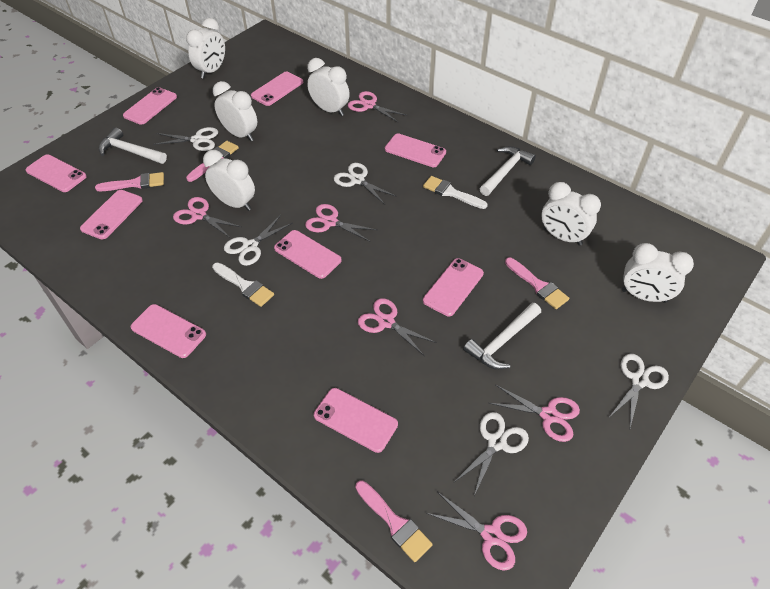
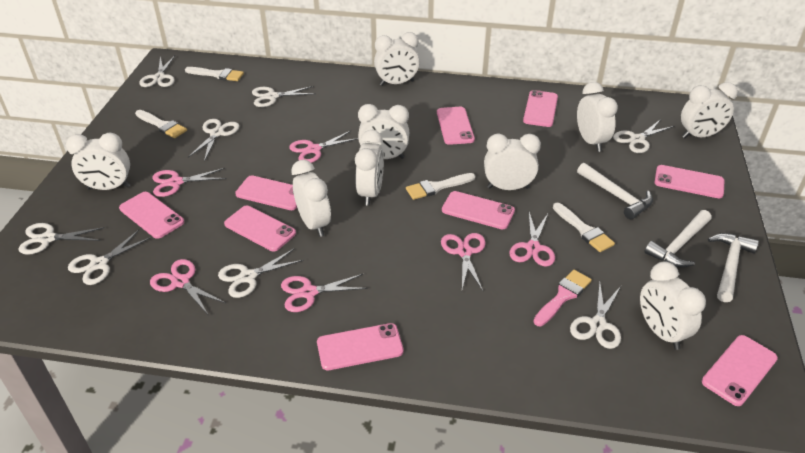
pink brush: 4 -> 1
white brush: 2 -> 4
white clock: 6 -> 9
white scissors: 5 -> 8

